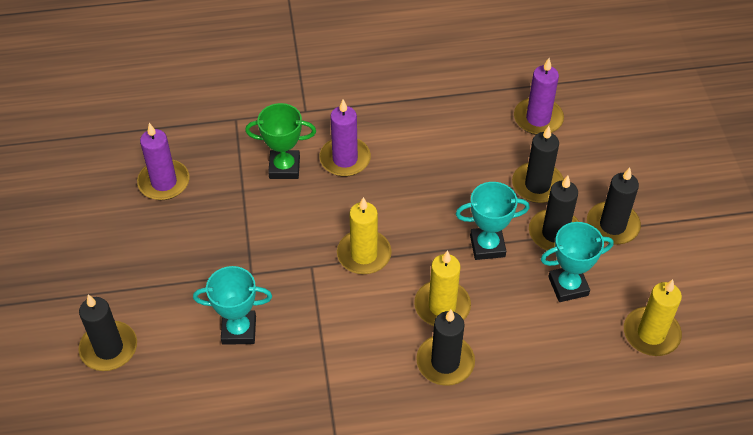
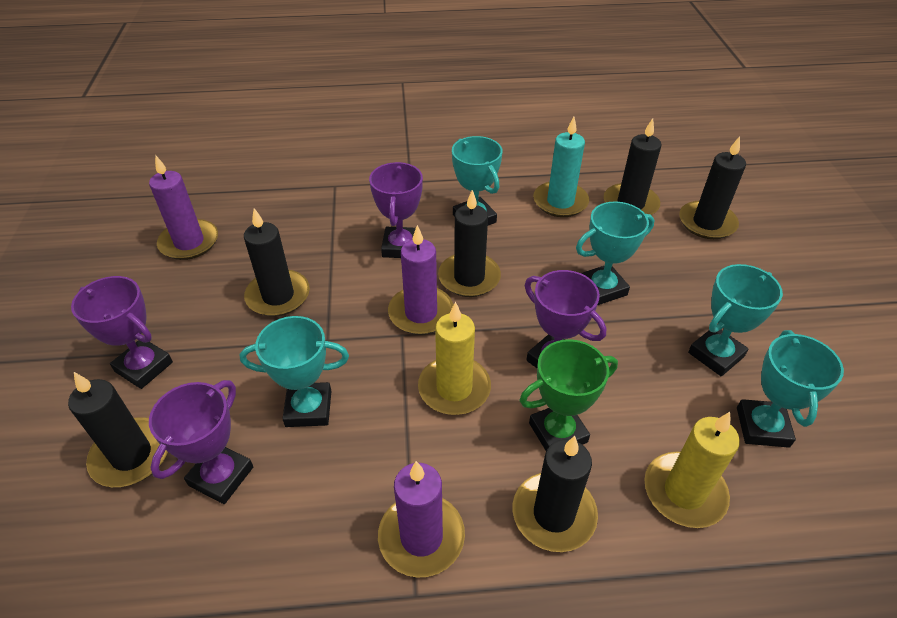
black candle: 5 -> 6
purple trophy: 0 -> 4
turquoise candle: 0 -> 1
turquoise trophy: 3 -> 5
yellow candle: 3 -> 2

